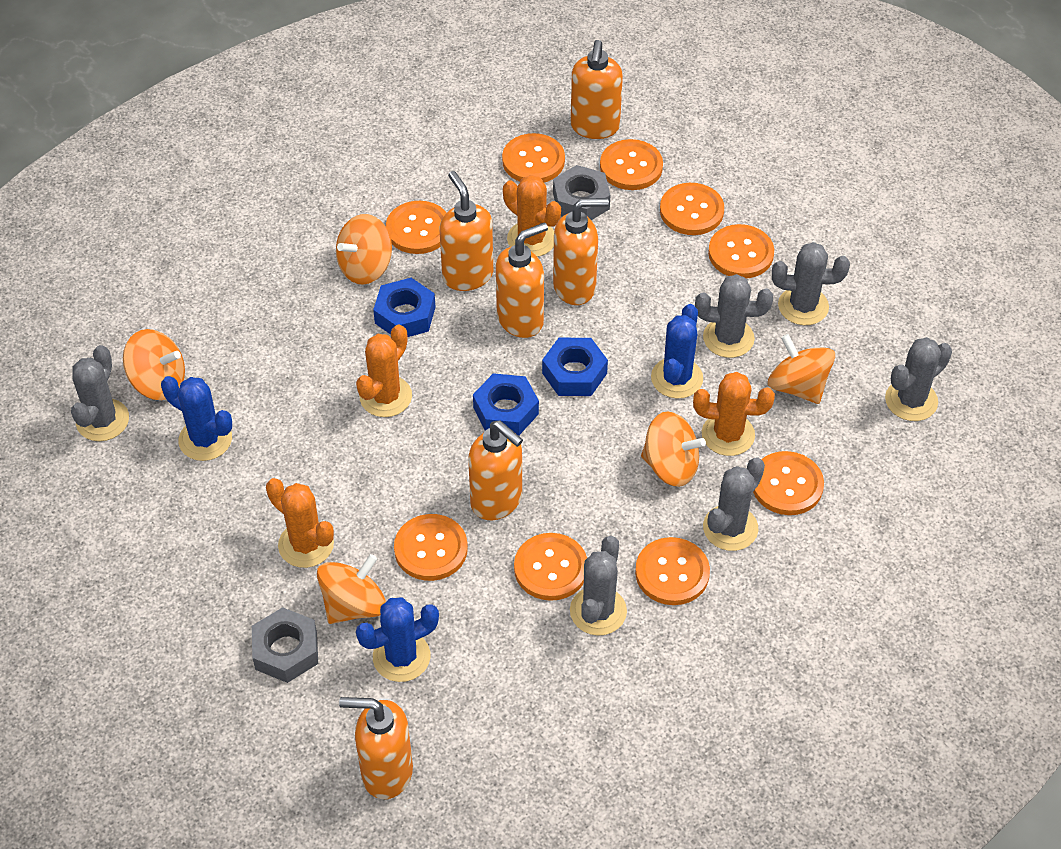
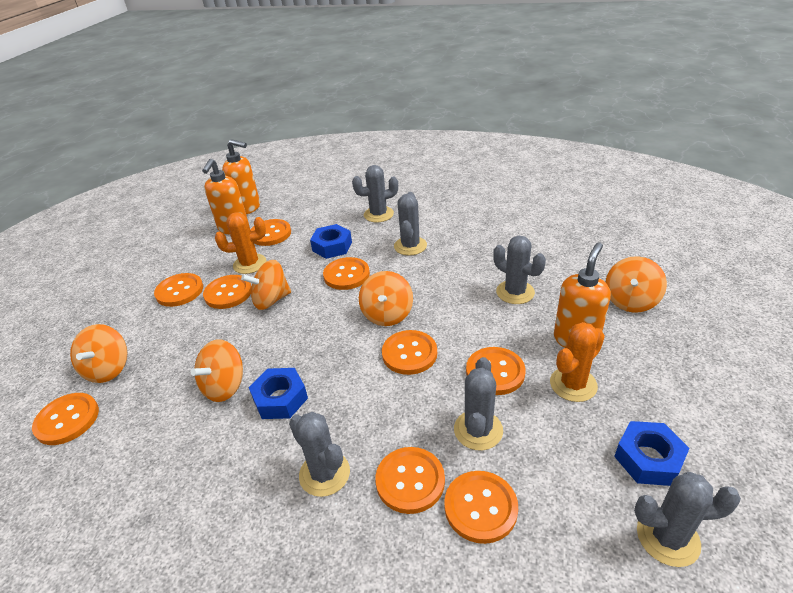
blue cactus: 3 -> 0
grey nut: 2 -> 0
orange cactus: 4 -> 2
orange soap dispenser: 6 -> 3

